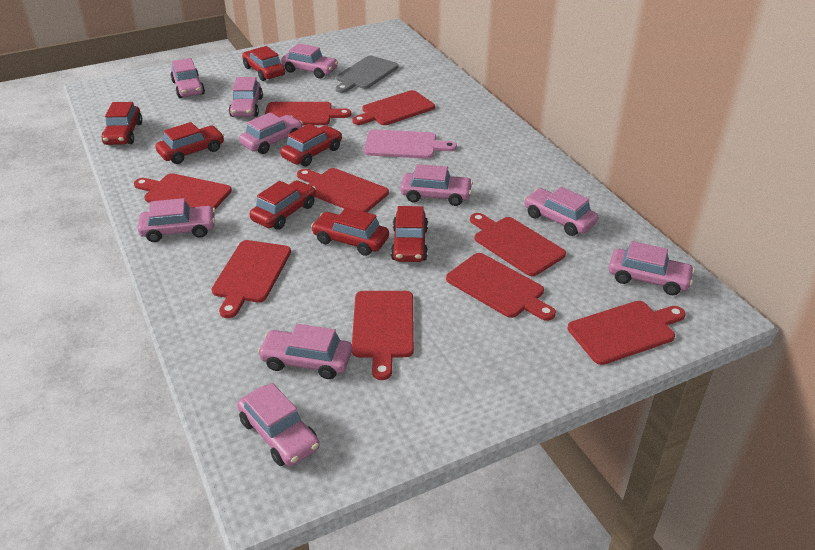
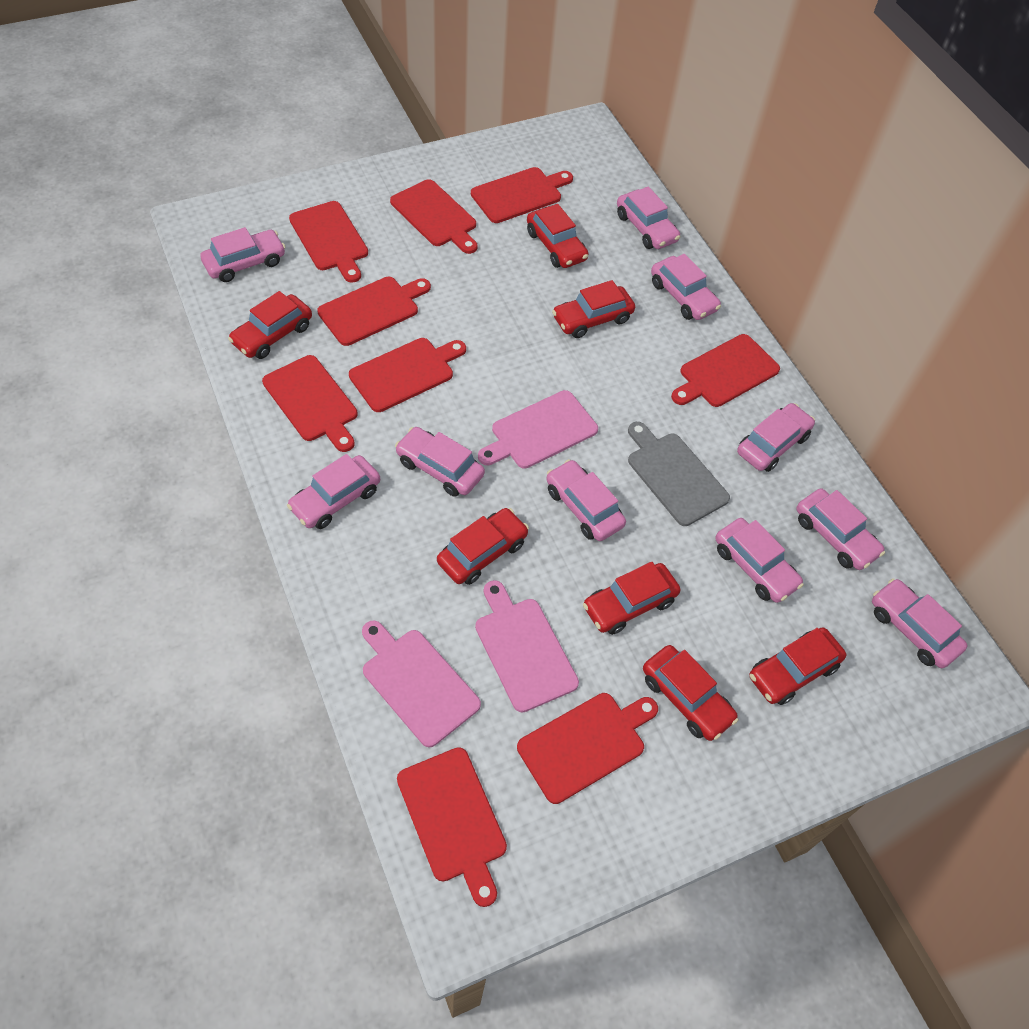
pink cutting board: 1 -> 3

